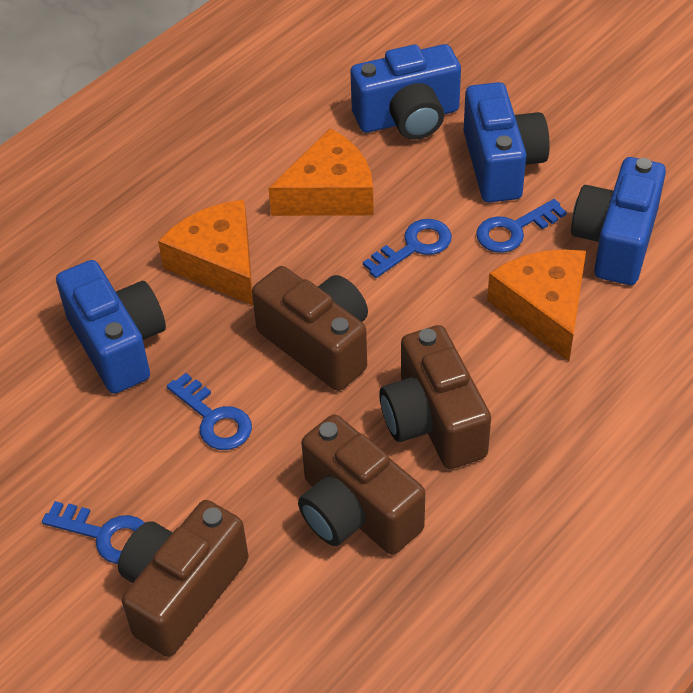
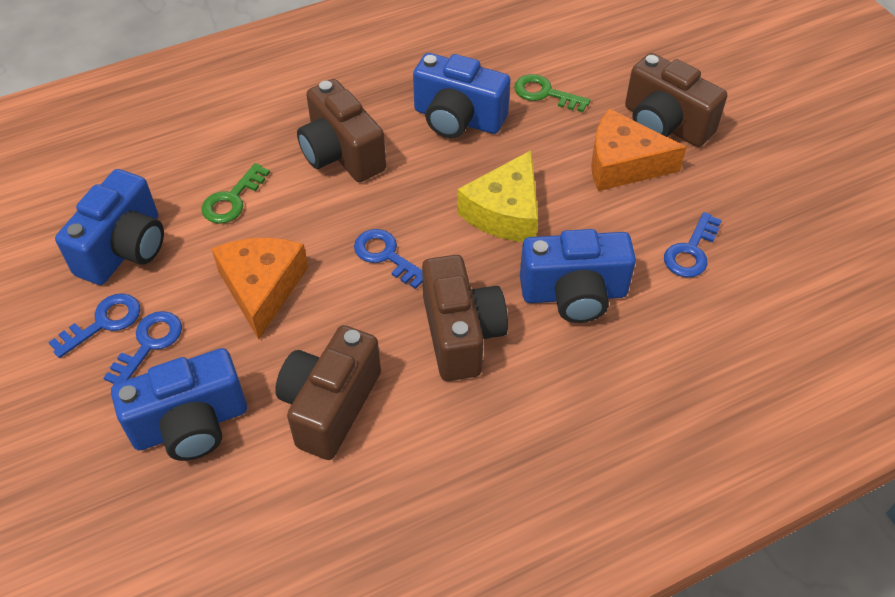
green key: 0 -> 2
orange cheese: 3 -> 2
yellow cheese: 0 -> 1

